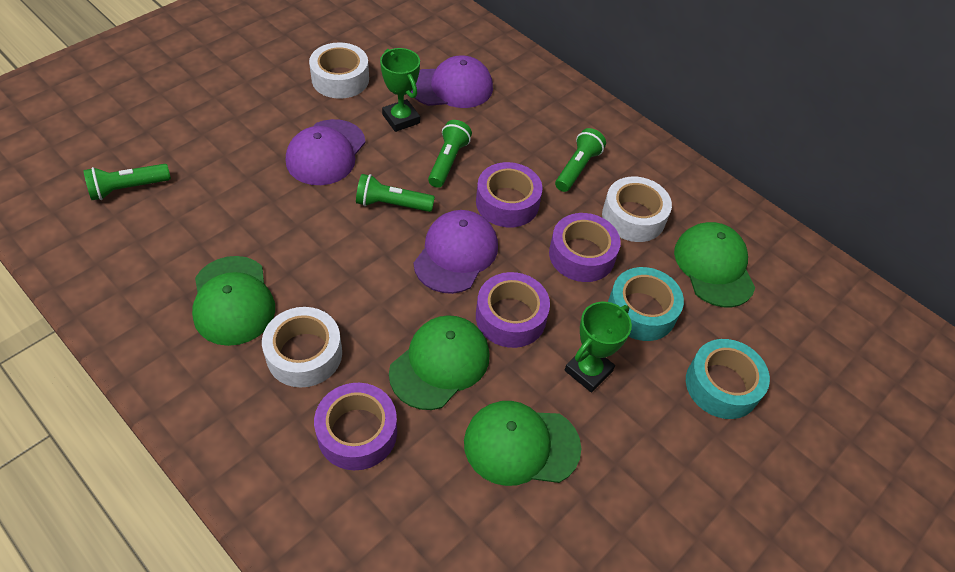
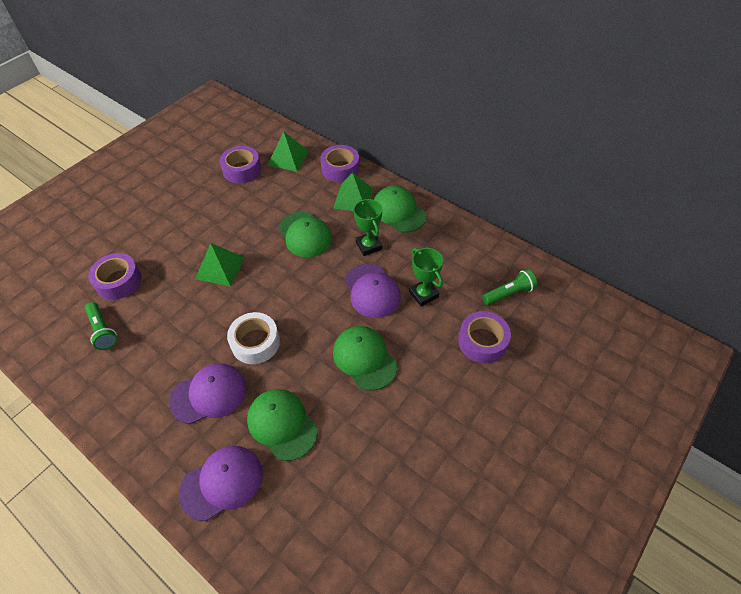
green flashlight: 4 -> 2
green pyramid: 0 -> 3
turquoise tape: 2 -> 0
white tape: 3 -> 1

